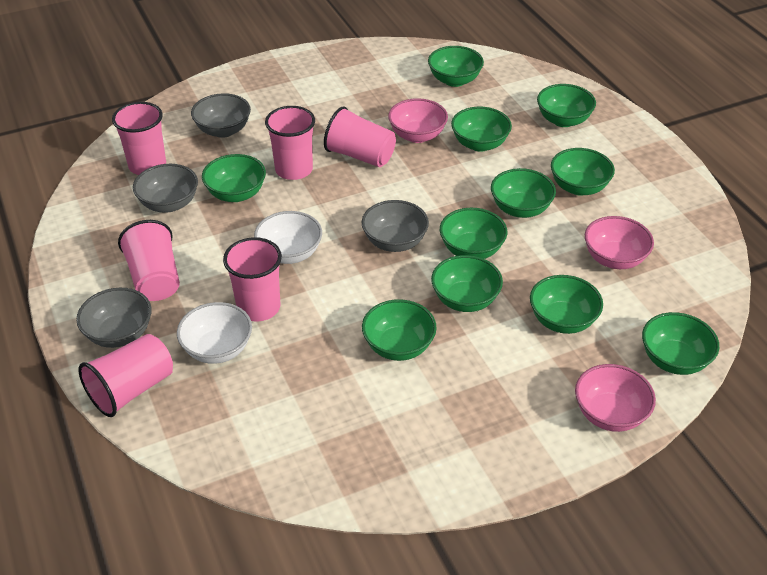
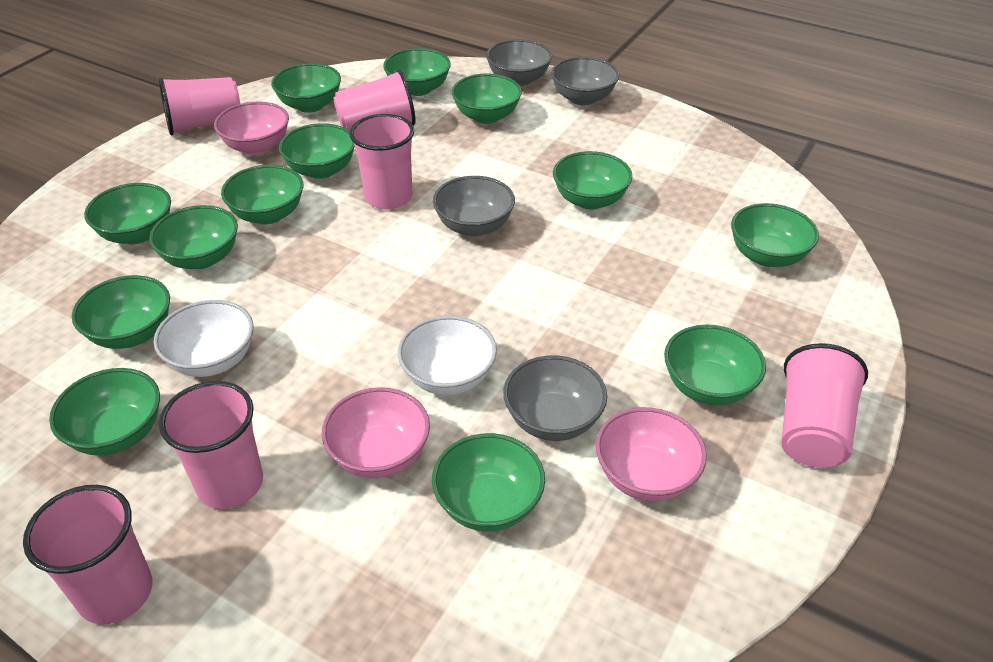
green bowl: 11 -> 13

